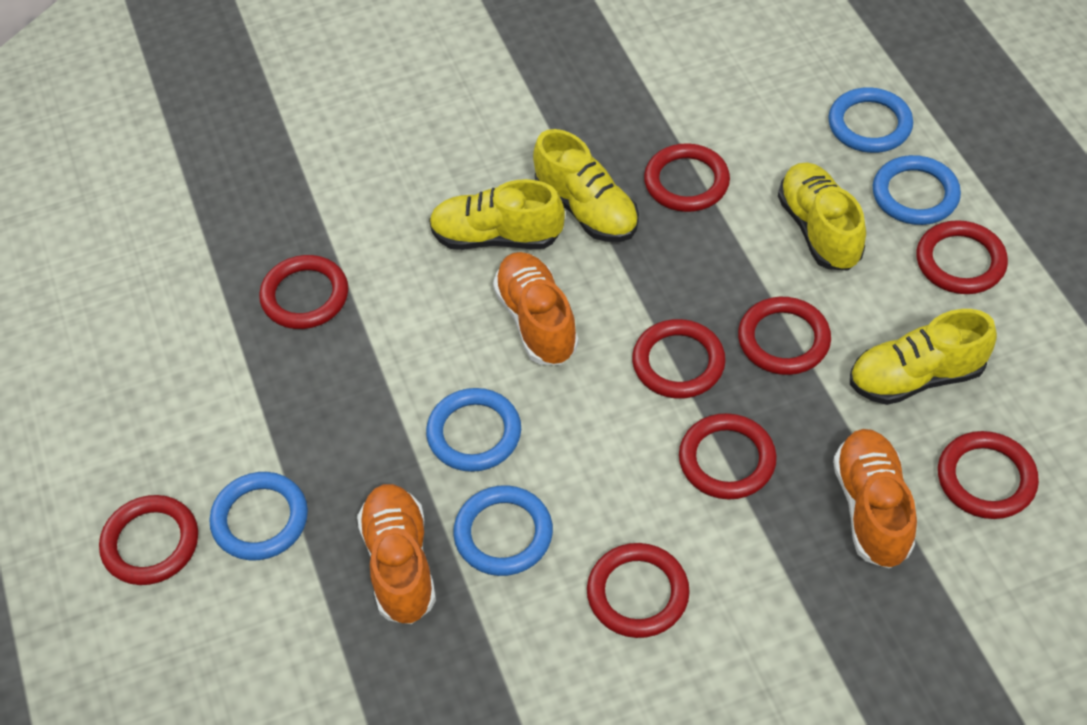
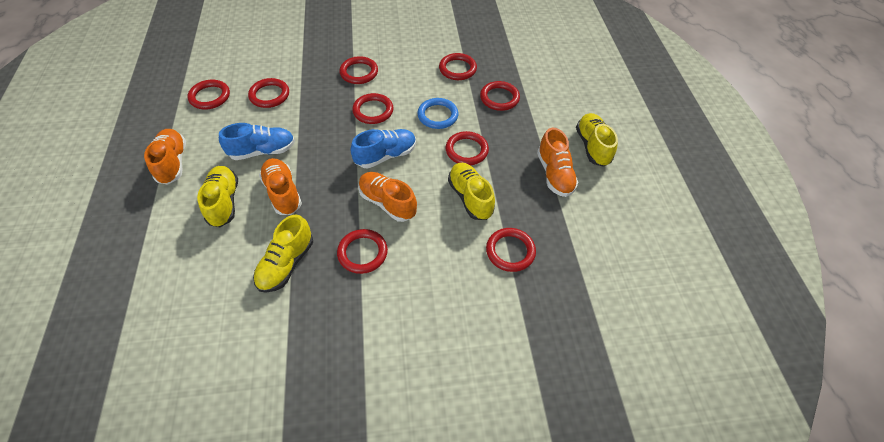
blue ring: 5 -> 1
blue shoe: 0 -> 2
orange shoe: 3 -> 4

